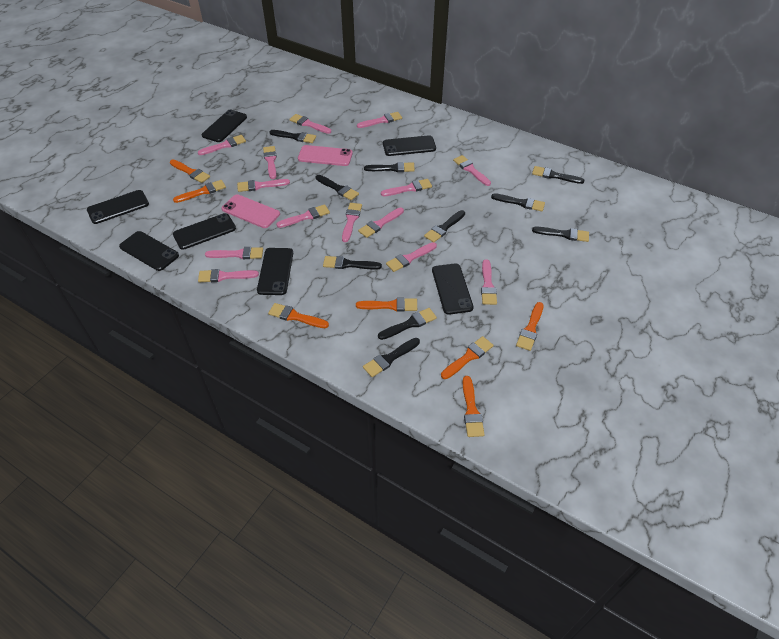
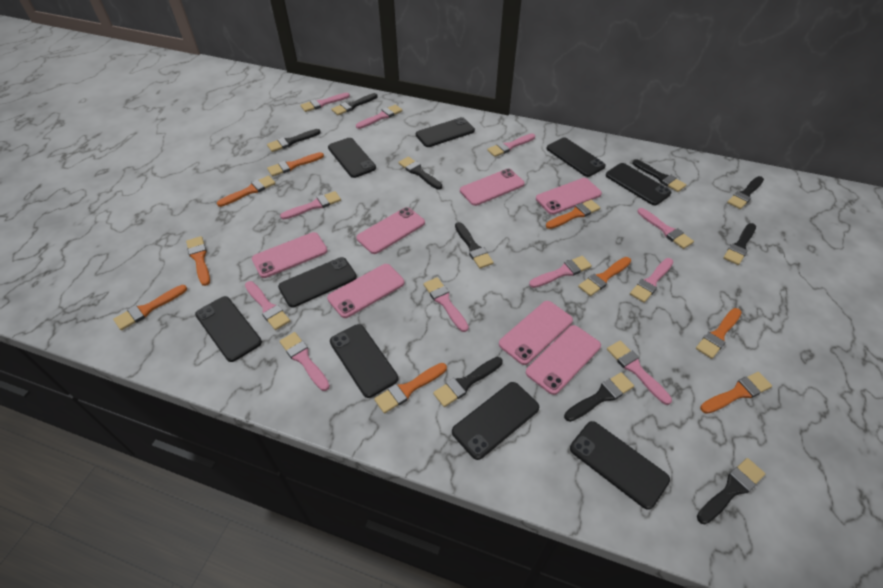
black phone: 7 -> 9
orange brush: 7 -> 9
pink brush: 14 -> 11
pink phone: 2 -> 7

